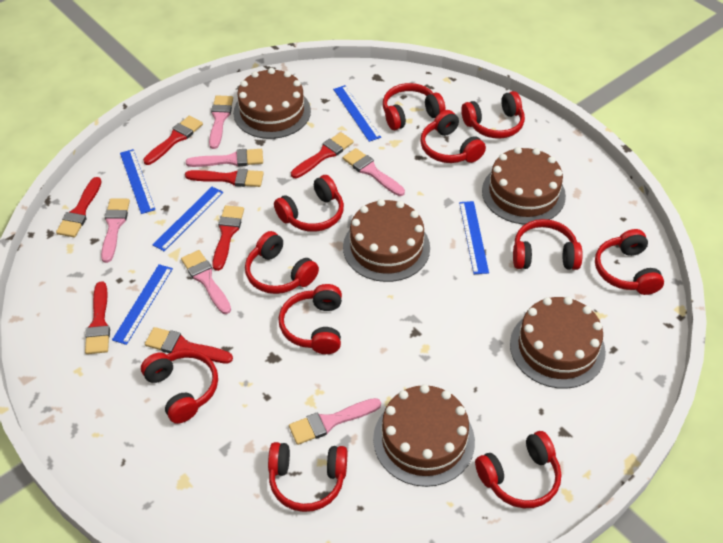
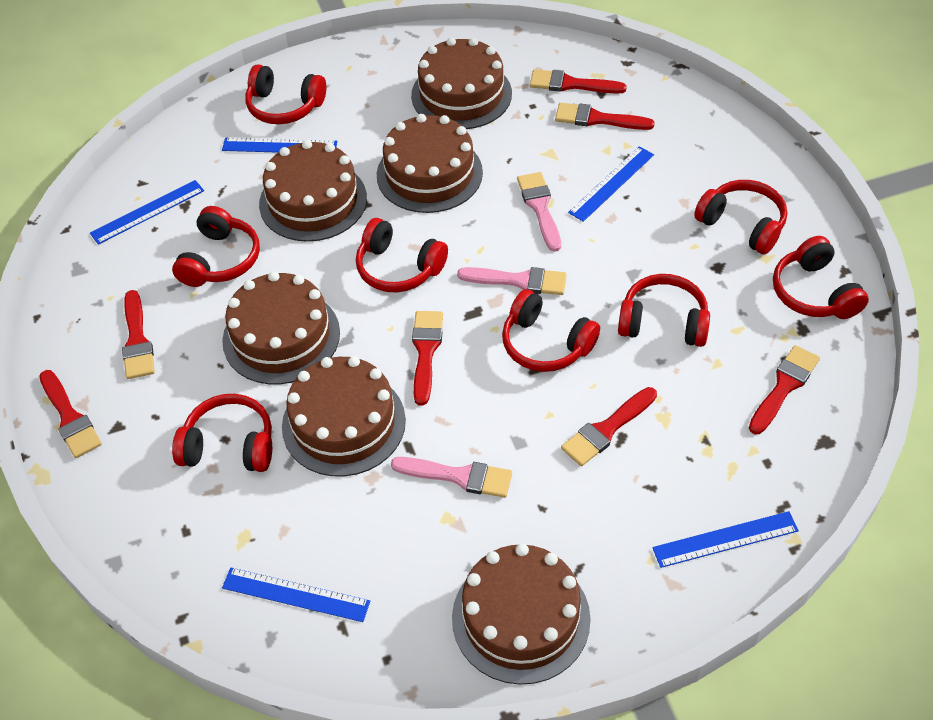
brown cake: 5 -> 6
pink brush: 6 -> 3
red headphones: 11 -> 8

